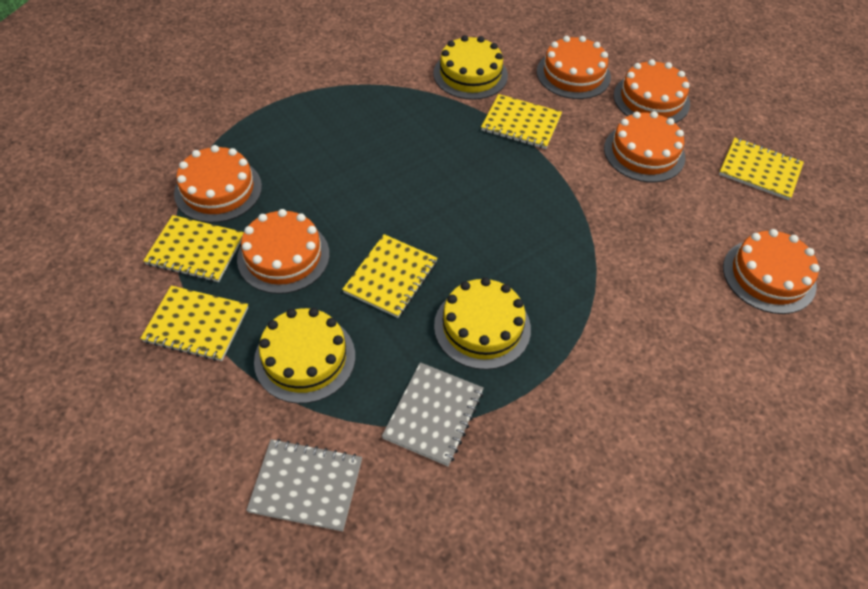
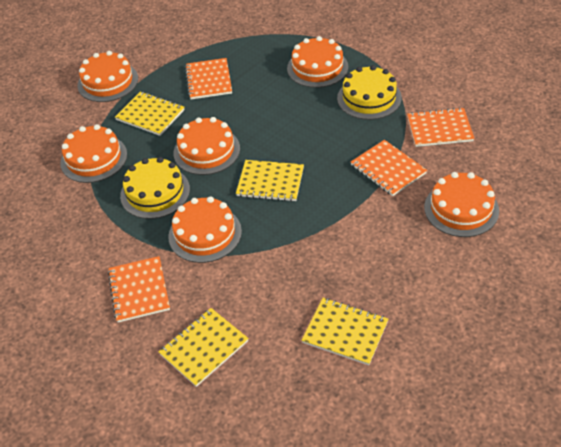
grey notebook: 2 -> 0
orange notebook: 0 -> 4
yellow cake: 3 -> 2
yellow notebook: 5 -> 4

